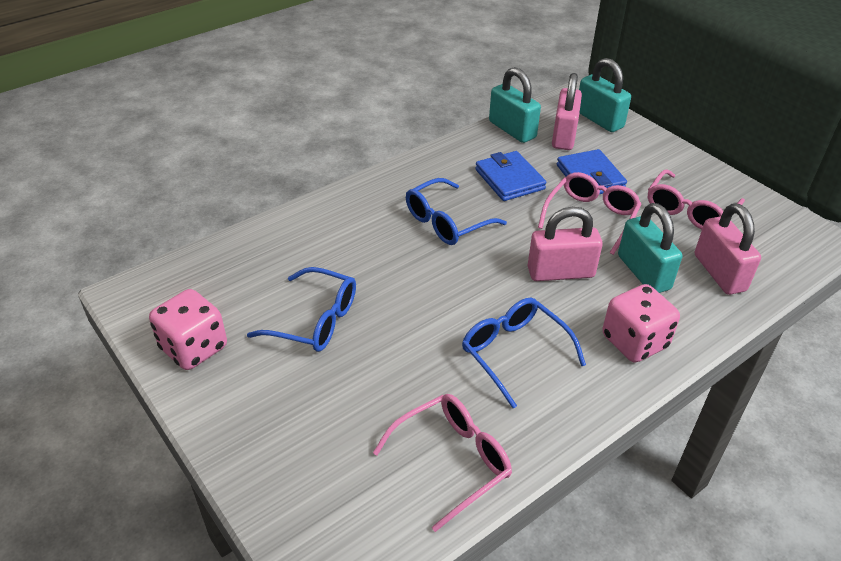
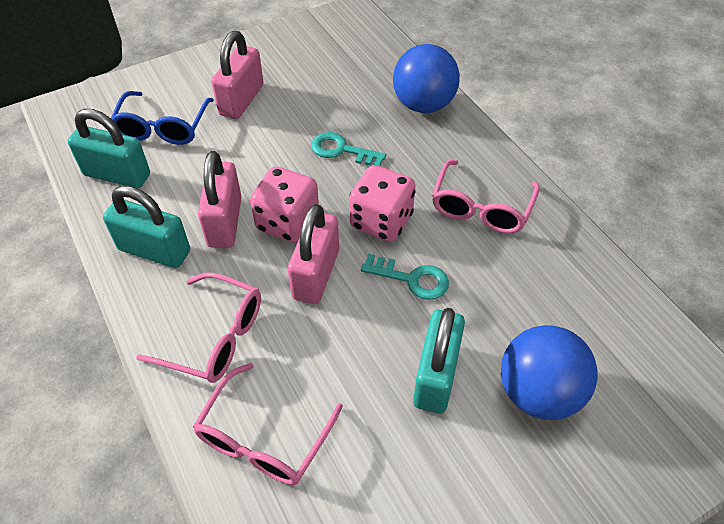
blue ball: 0 -> 2
blue glasses: 3 -> 1
blue wallet: 2 -> 0
turquoise key: 0 -> 2

